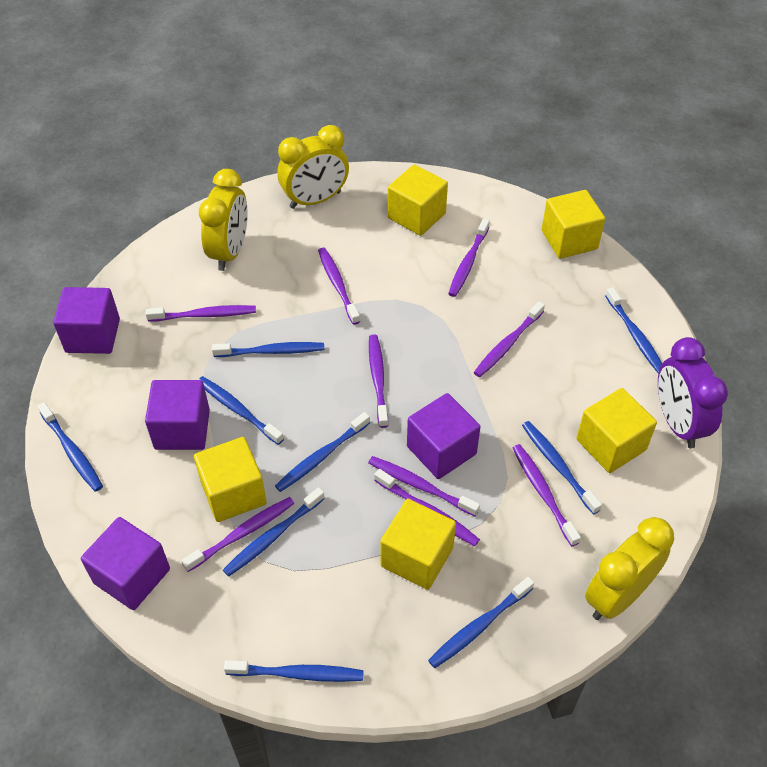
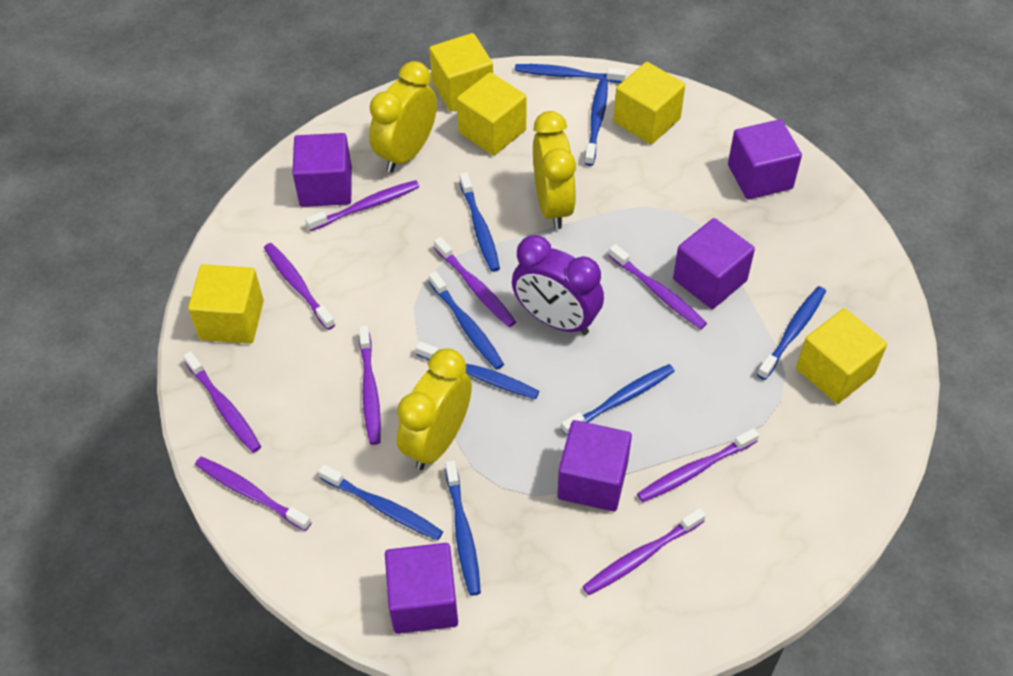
purple cube: 4 -> 5

